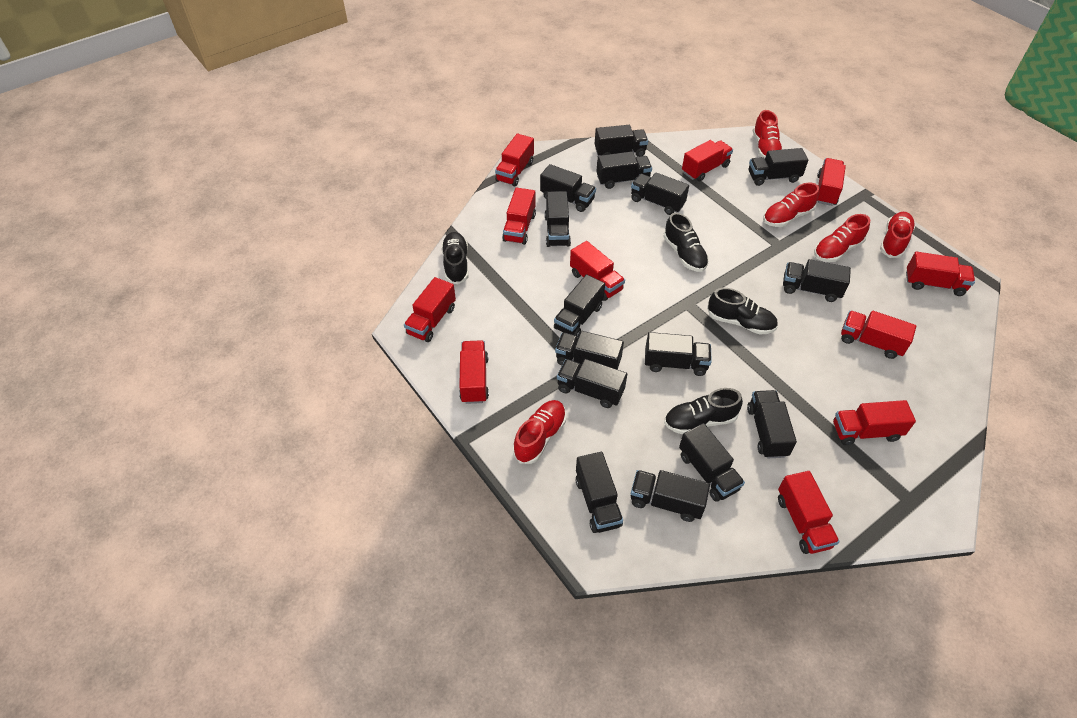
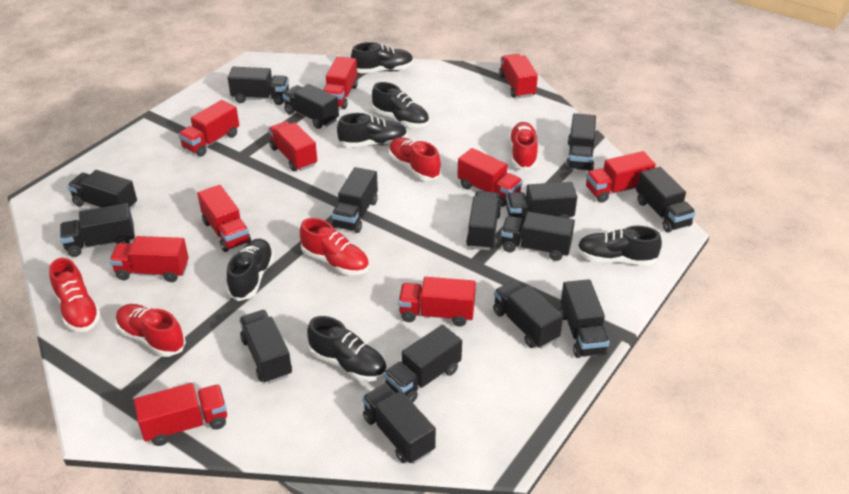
black shoe: 4 -> 6
red truck: 11 -> 10

